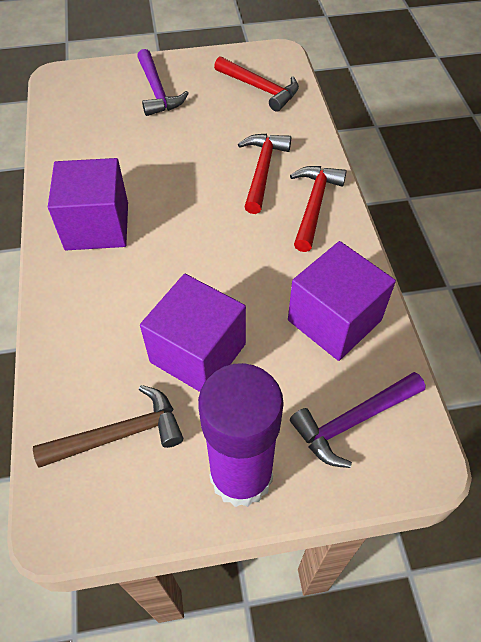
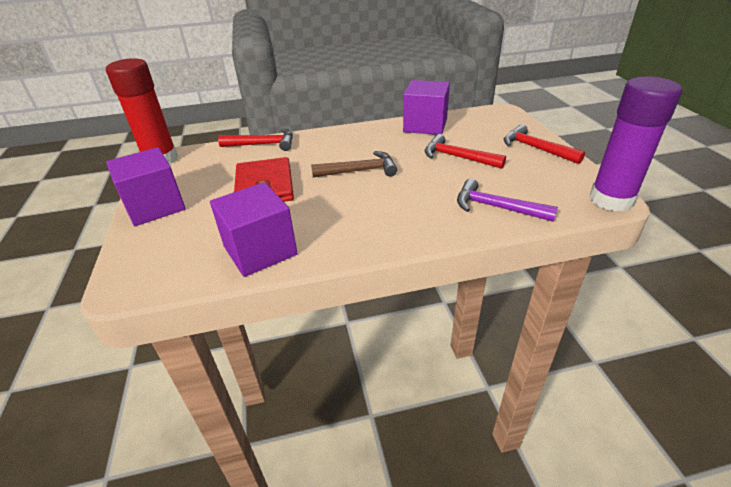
purple hammer: 2 -> 1
red glue stick: 0 -> 1
red wallet: 0 -> 1

